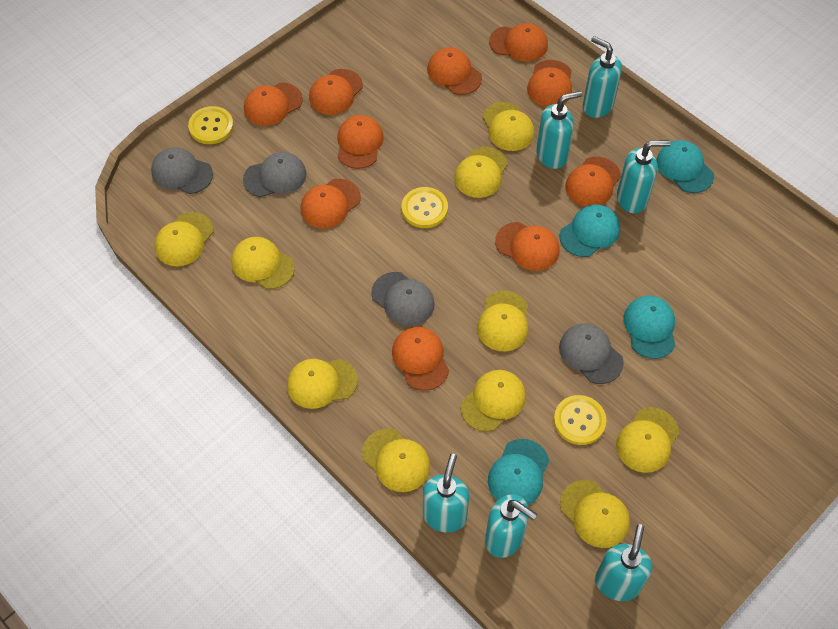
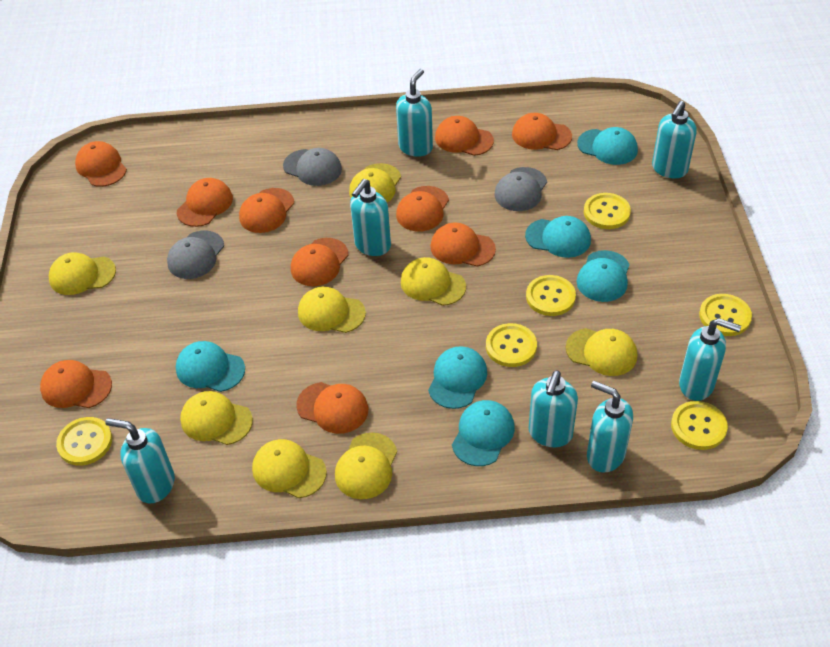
grey cap: 4 -> 3
turquoise cap: 4 -> 6
turquoise soap dispenser: 6 -> 7
yellow button: 3 -> 6
yellow cap: 10 -> 8

